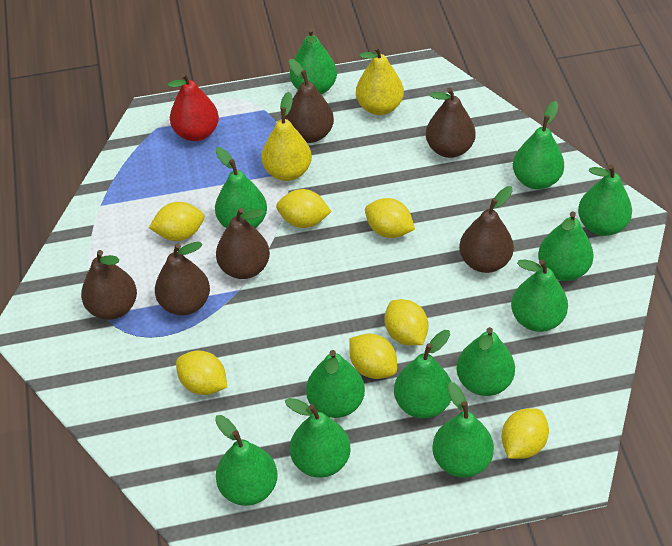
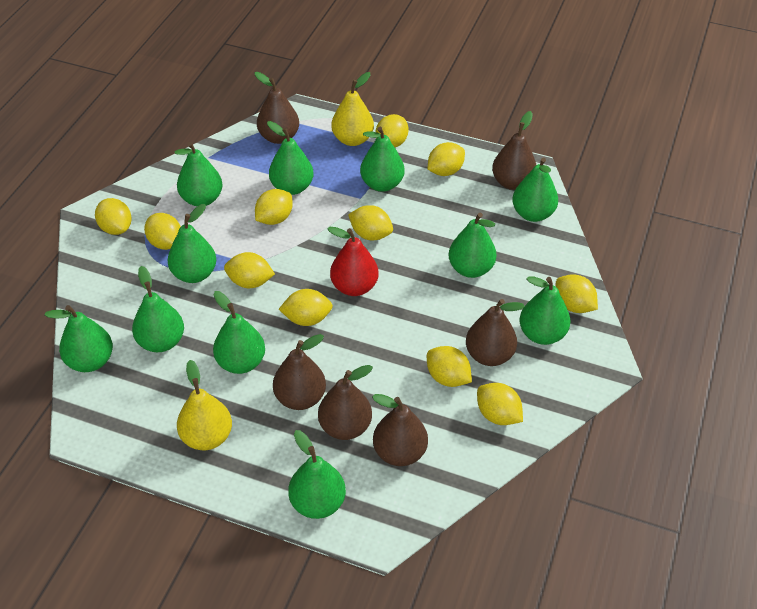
green pear: 12 -> 11
yellow lemon: 7 -> 11

